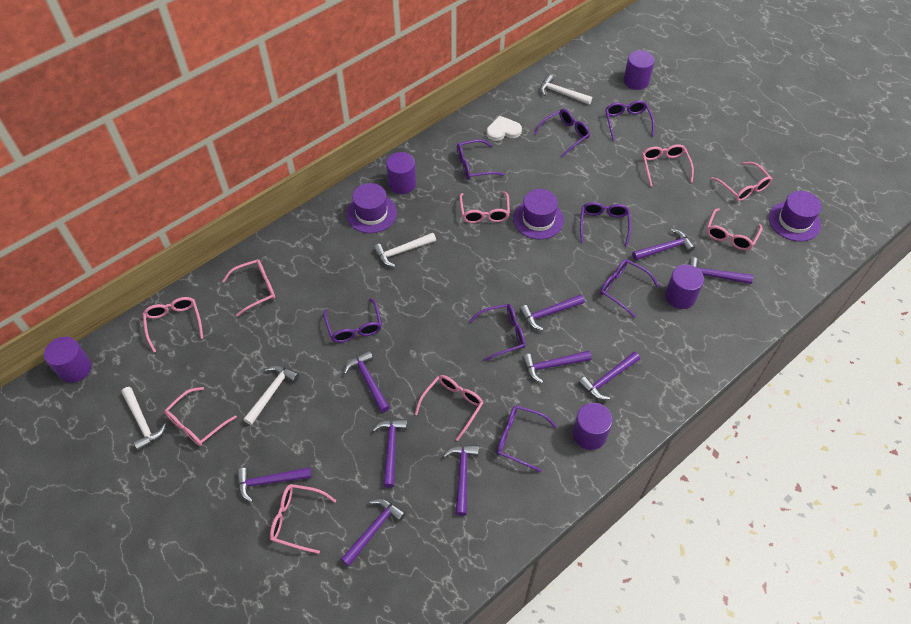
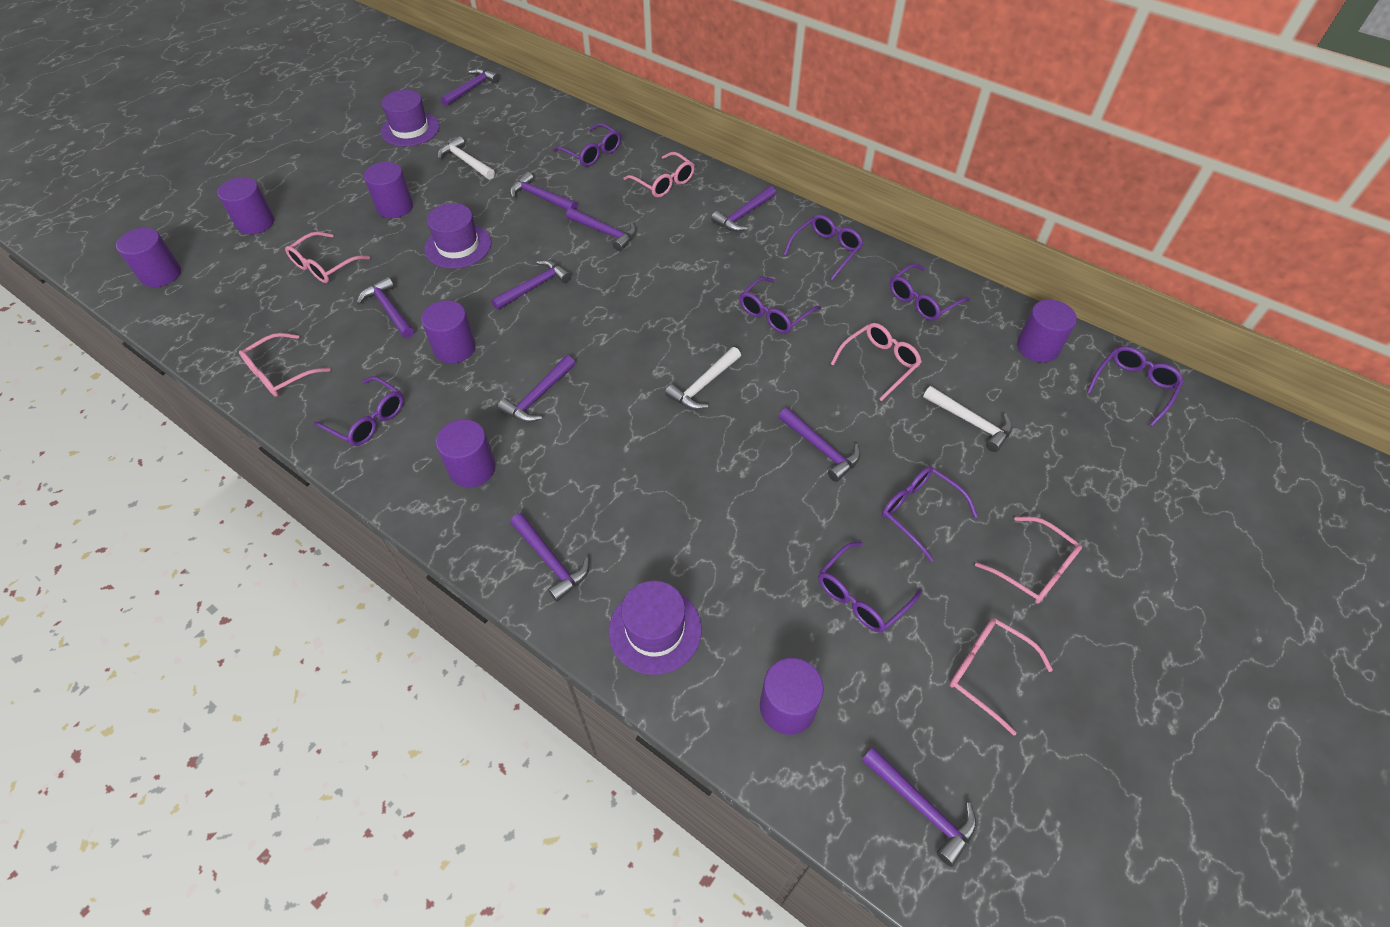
pink glasses: 9 -> 6
purple cylinder: 5 -> 7
white hammer: 4 -> 3
white heart: 1 -> 0

